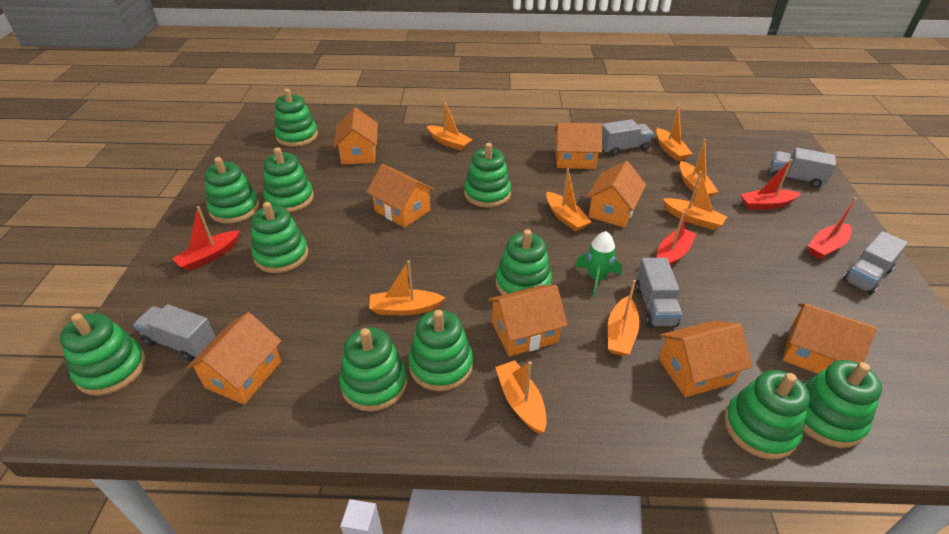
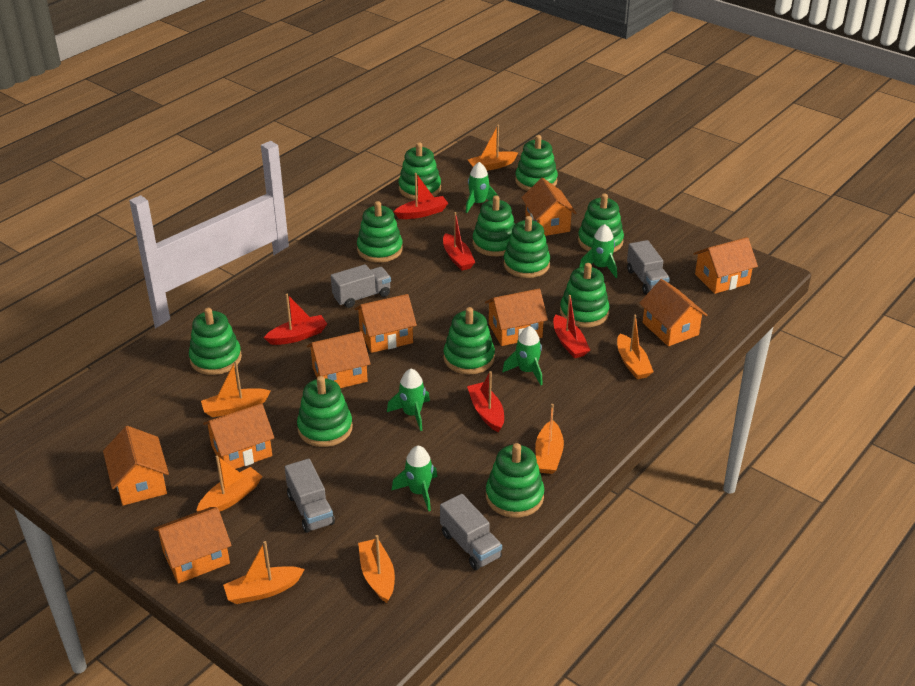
green rocket: 1 -> 5
grey truck: 5 -> 4
orange boat: 8 -> 7
orange house: 8 -> 9
red boat: 4 -> 5

